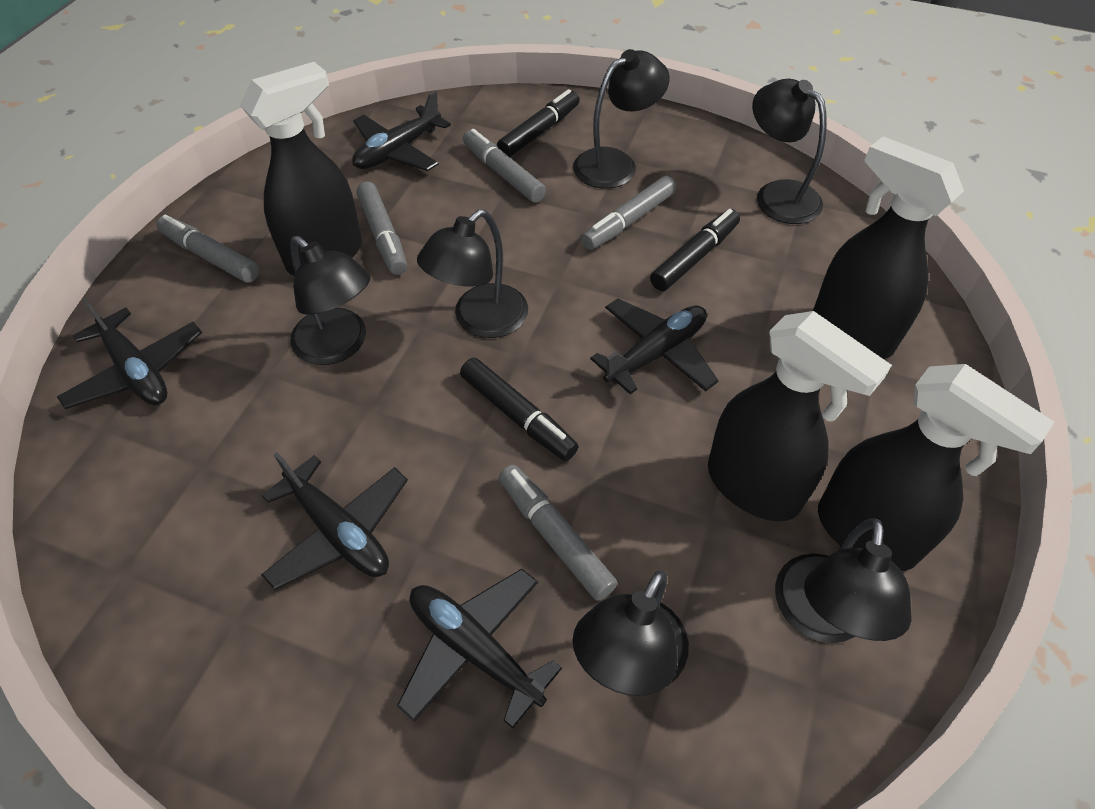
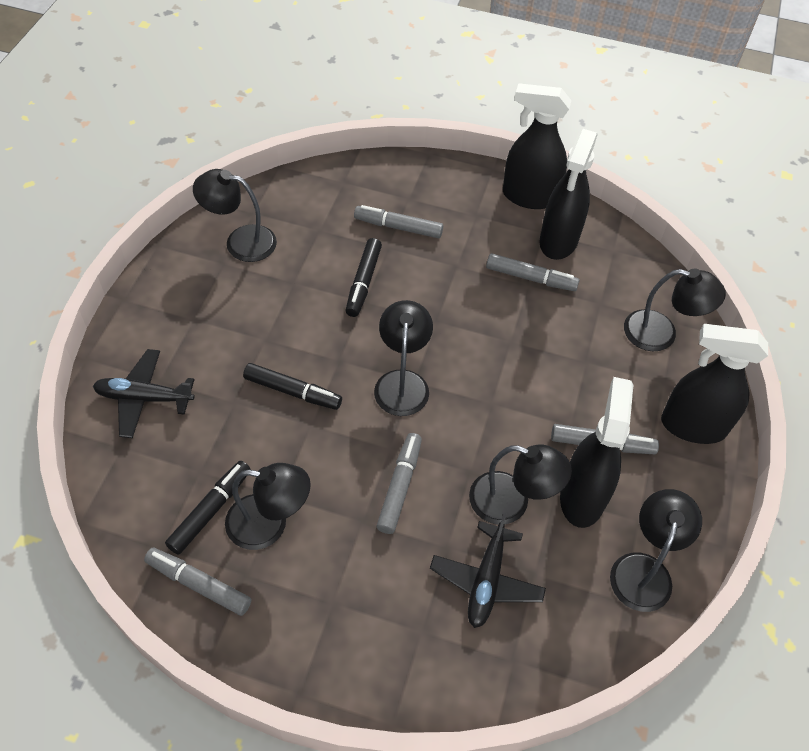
black plane: 5 -> 2

